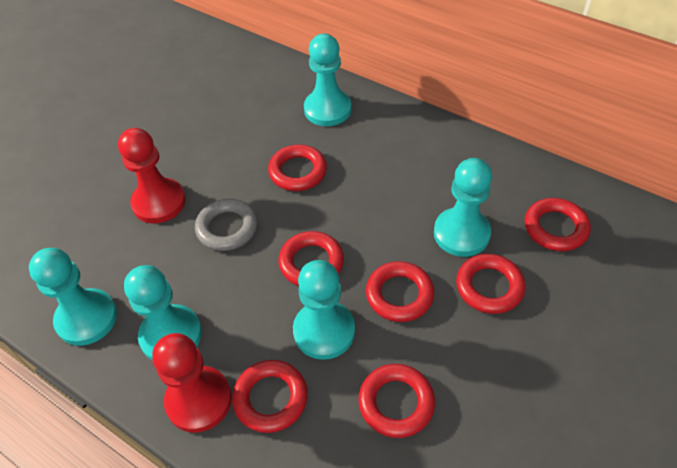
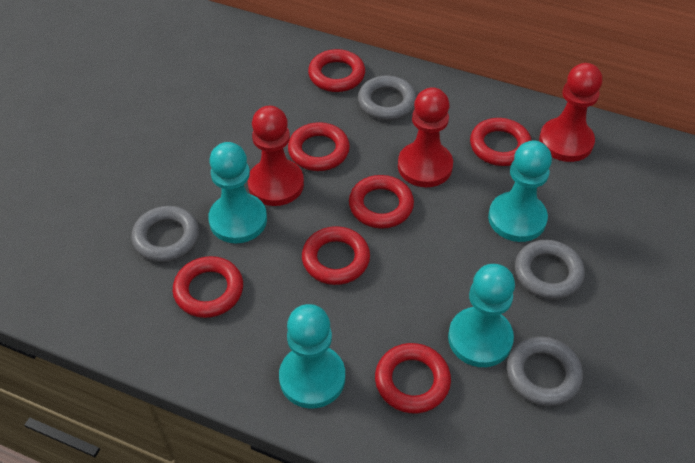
grey ring: 1 -> 4
red pawn: 2 -> 3
turquoise pawn: 5 -> 4

